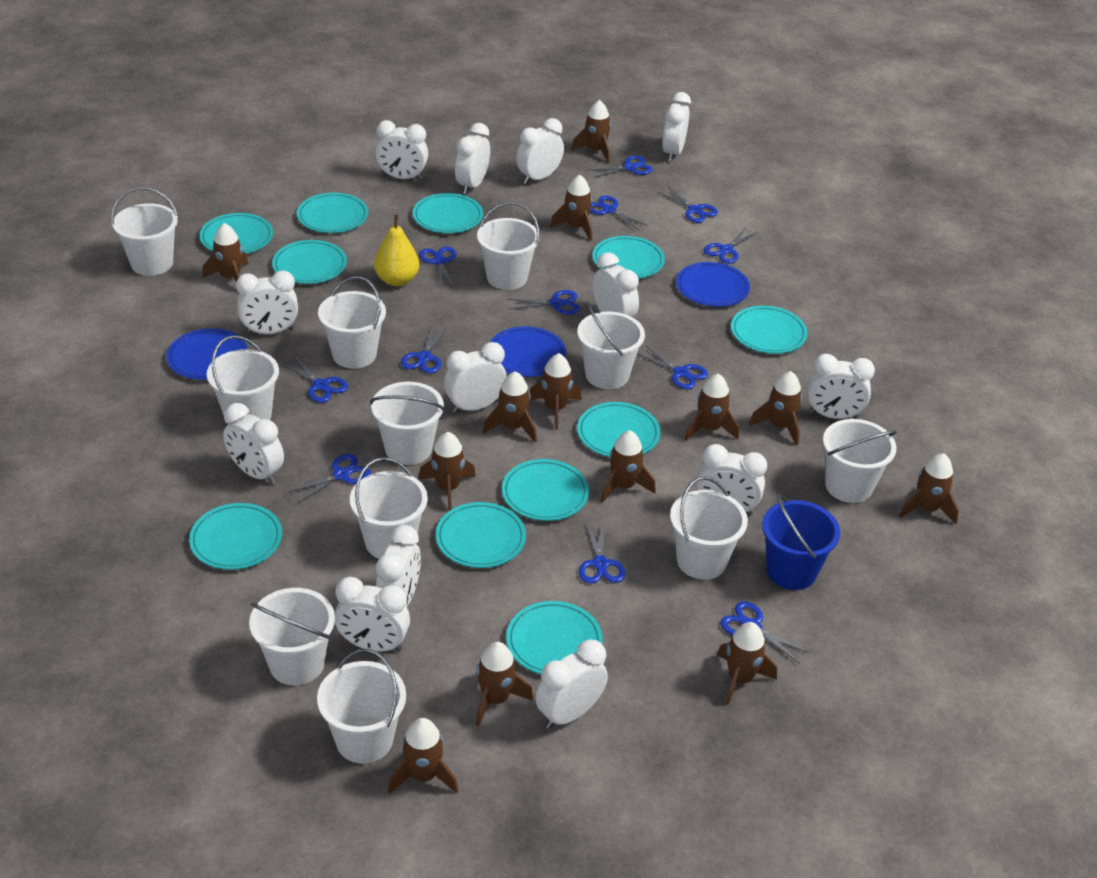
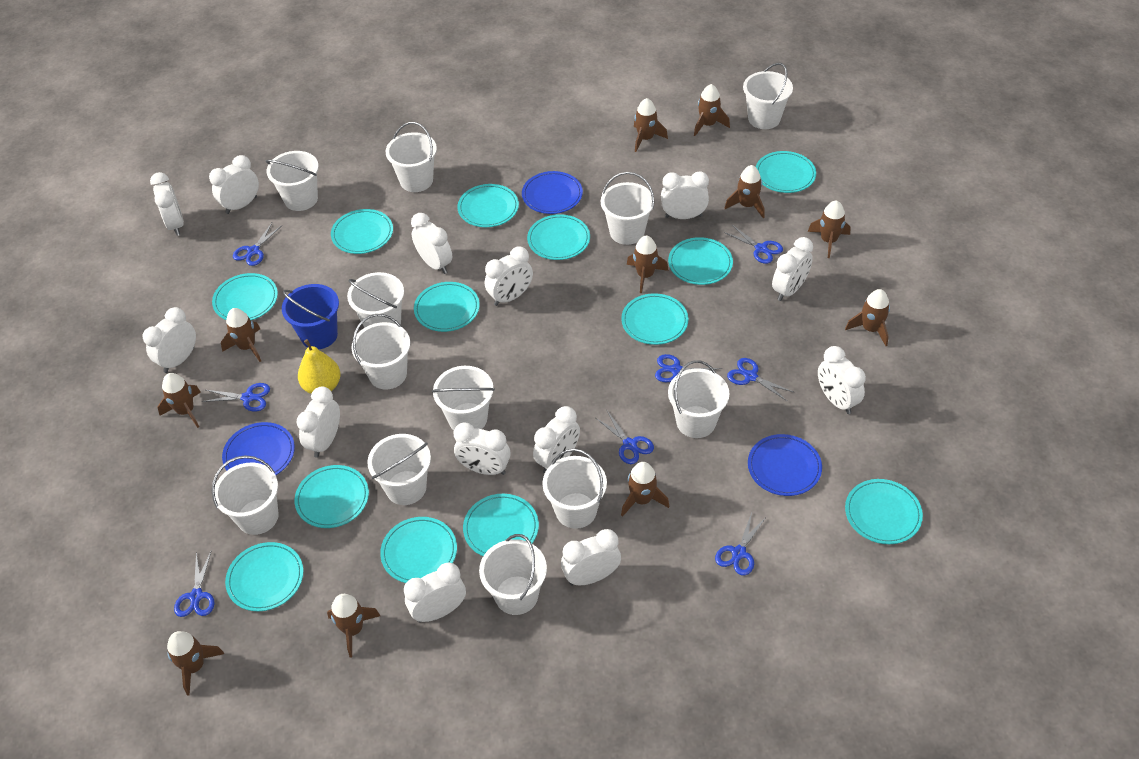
blue scissors: 12 -> 8
brown rocket: 13 -> 11
turquoise plate: 11 -> 13
white bucket: 11 -> 12

